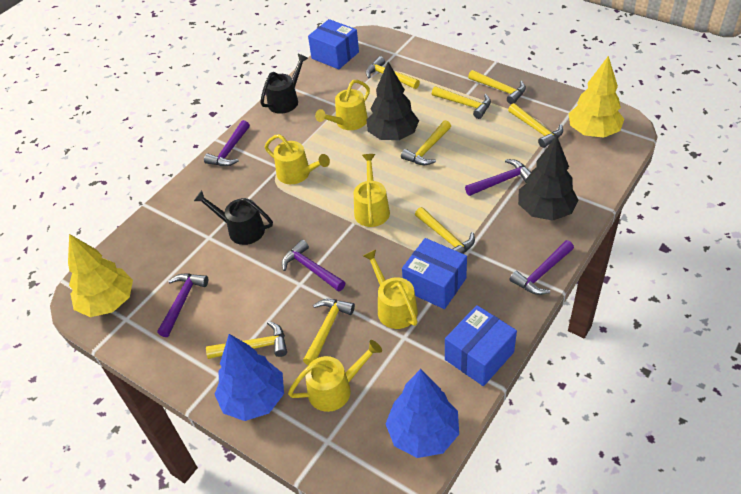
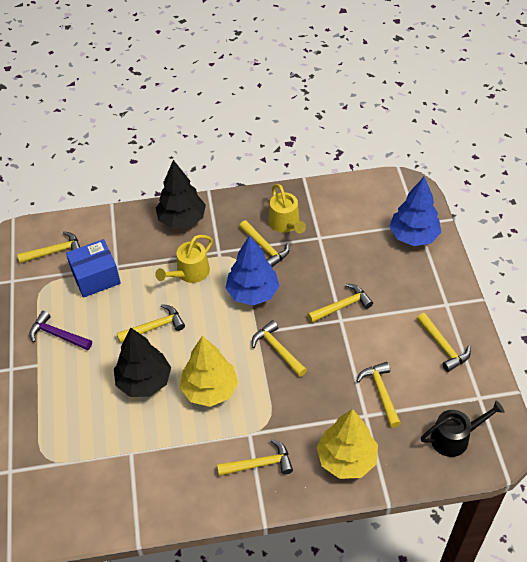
black watering can: 2 -> 1
blue box: 3 -> 1
purple hammer: 5 -> 1
yellow watering can: 5 -> 2

